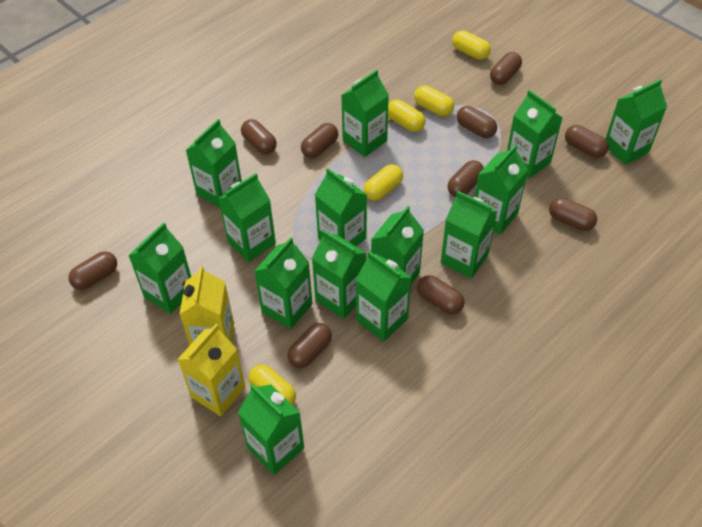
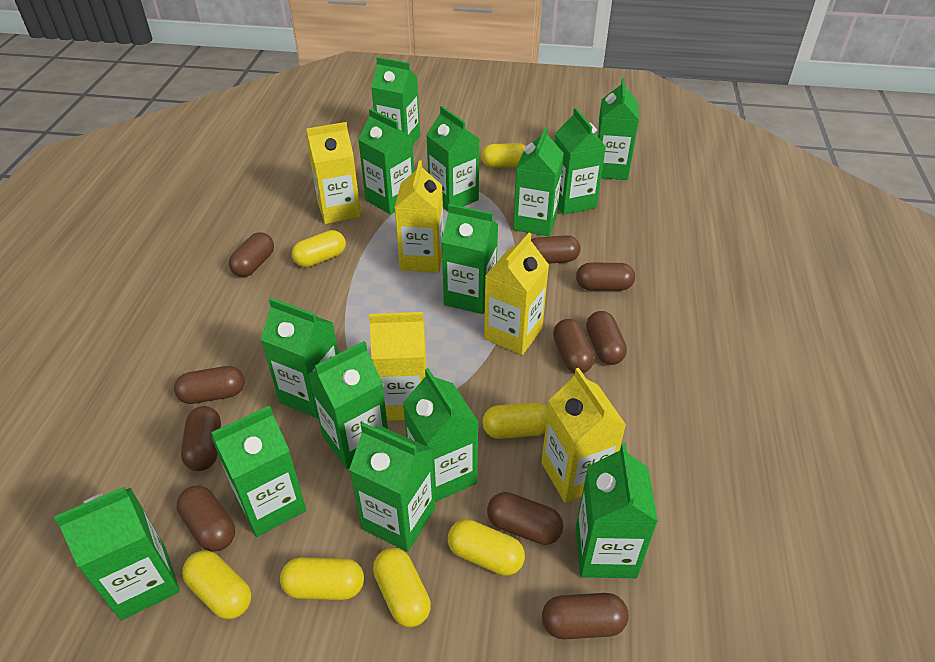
yellow capsule: 5 -> 7
yellow carton: 2 -> 5

